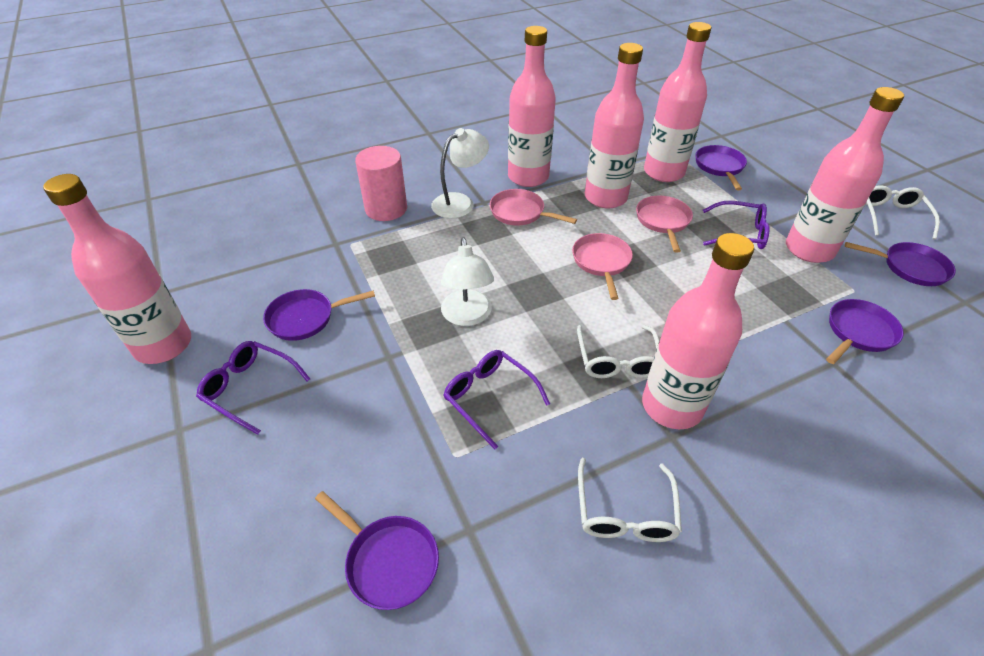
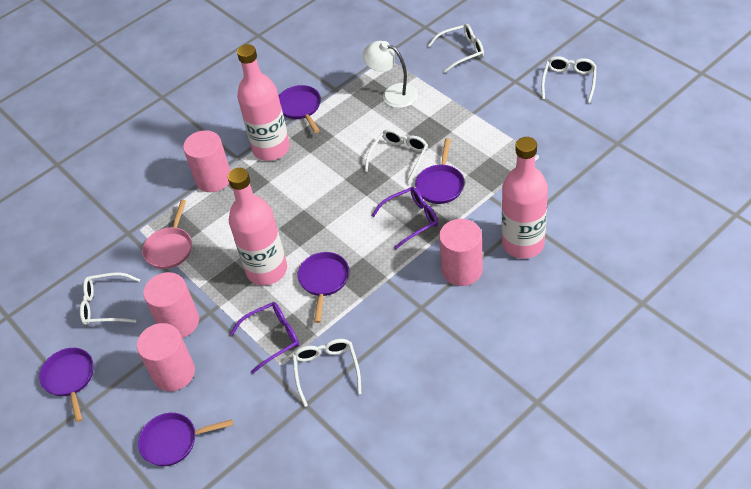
pink bottle: 6 -> 3
pink cylinder: 1 -> 4
pink pan: 3 -> 1
purple glasses: 3 -> 2
white glasses: 3 -> 5
white lamp: 2 -> 1

